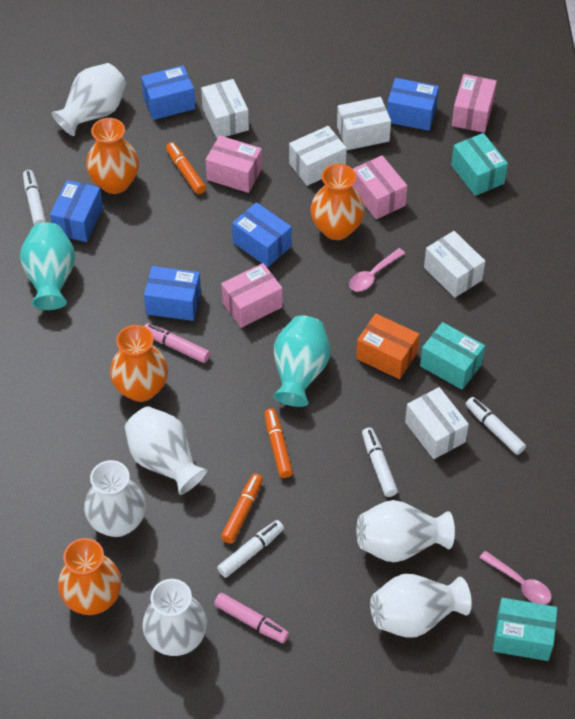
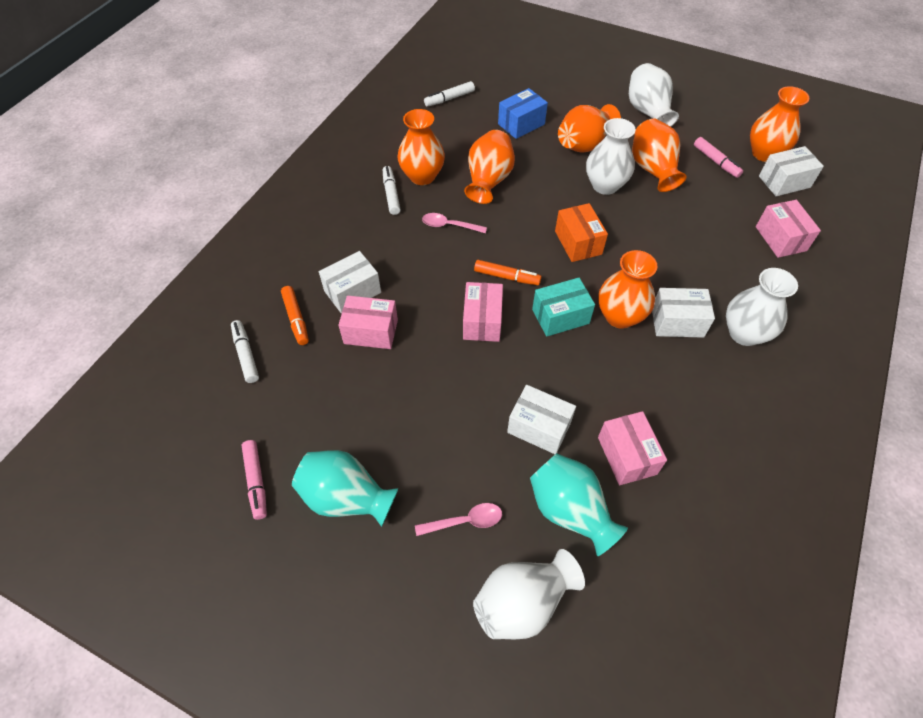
blue box: 5 -> 1
orange marker: 3 -> 2
orange vase: 4 -> 6
turquoise box: 3 -> 1
white box: 5 -> 4
white marker: 4 -> 3
white vase: 6 -> 4

